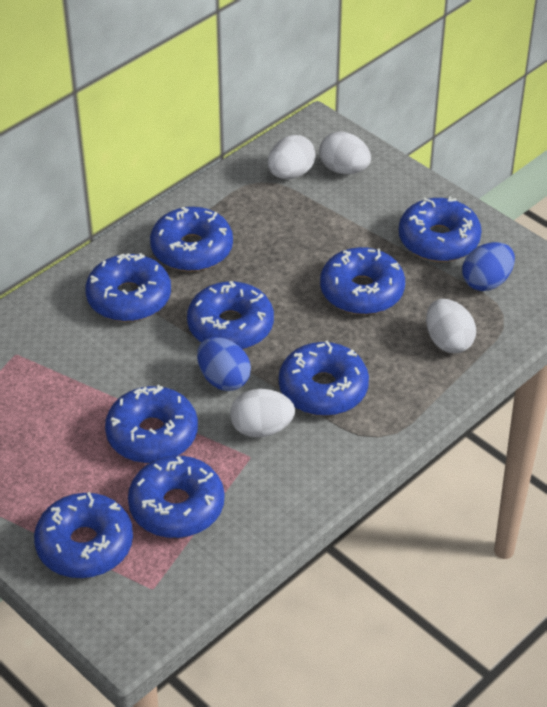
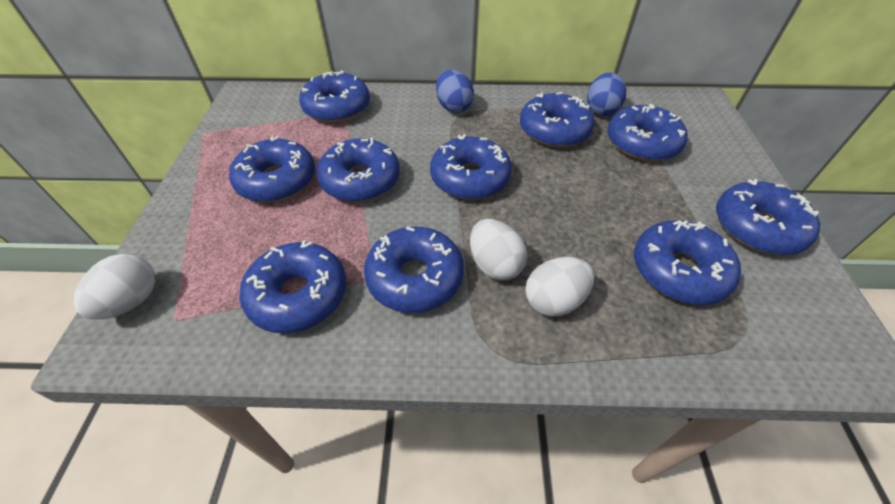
blue donut: 9 -> 10
white egg: 4 -> 3

